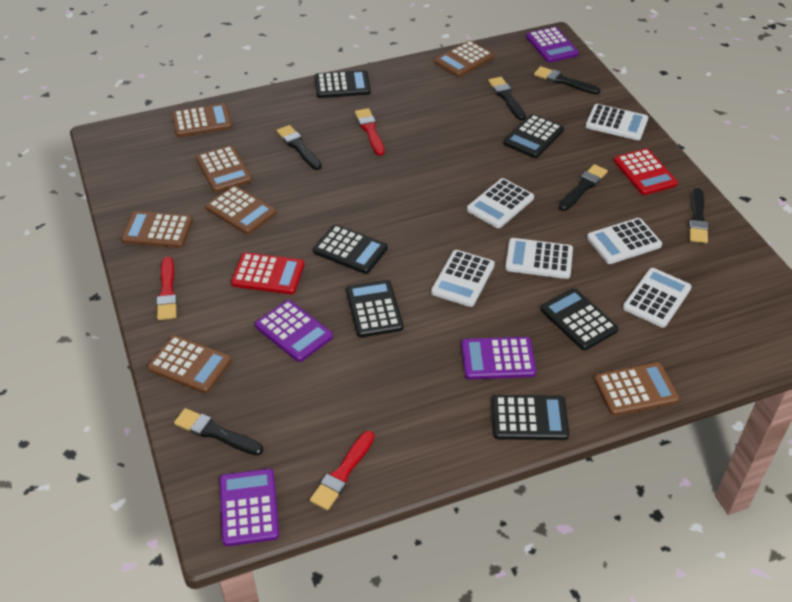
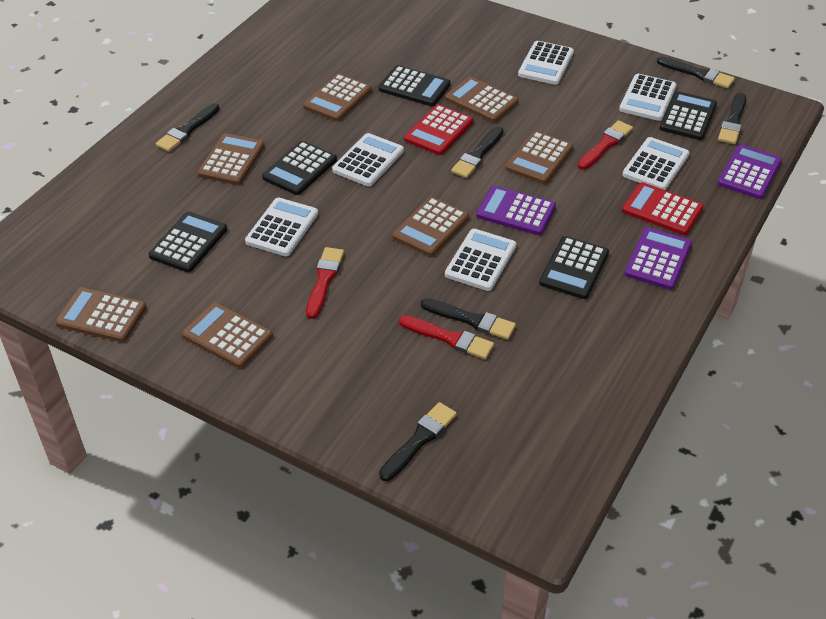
black calculator: 6 -> 5
purple calculator: 4 -> 3

